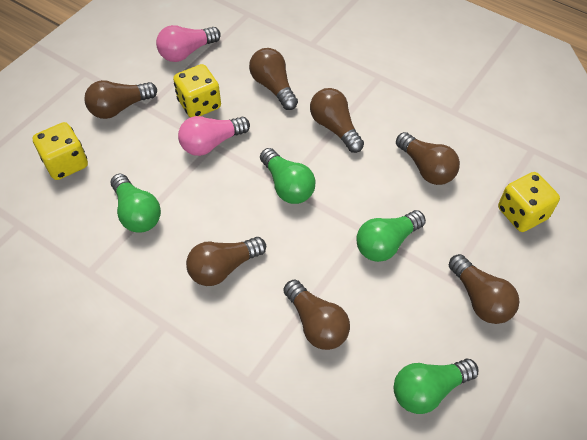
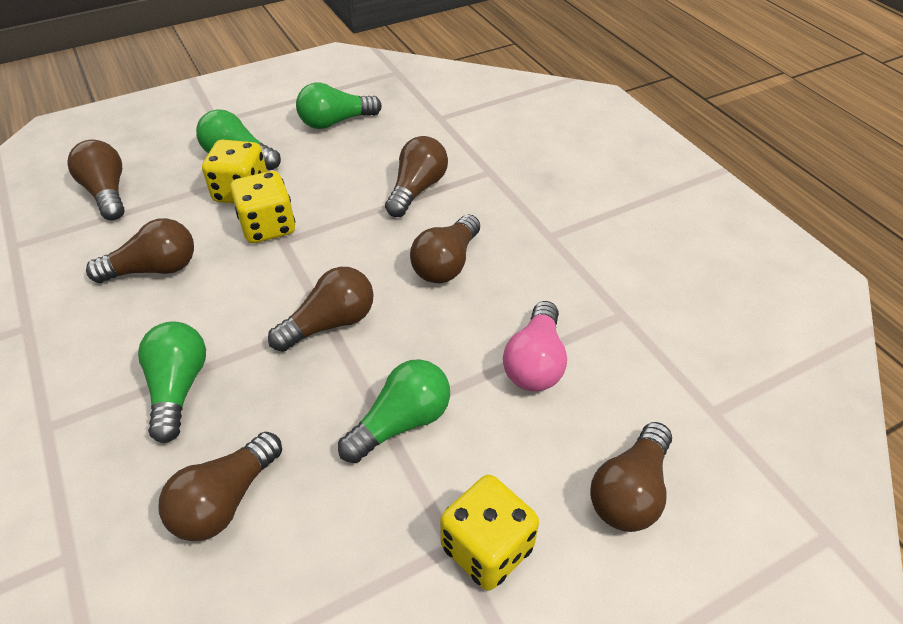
pink light bulb: 2 -> 1

